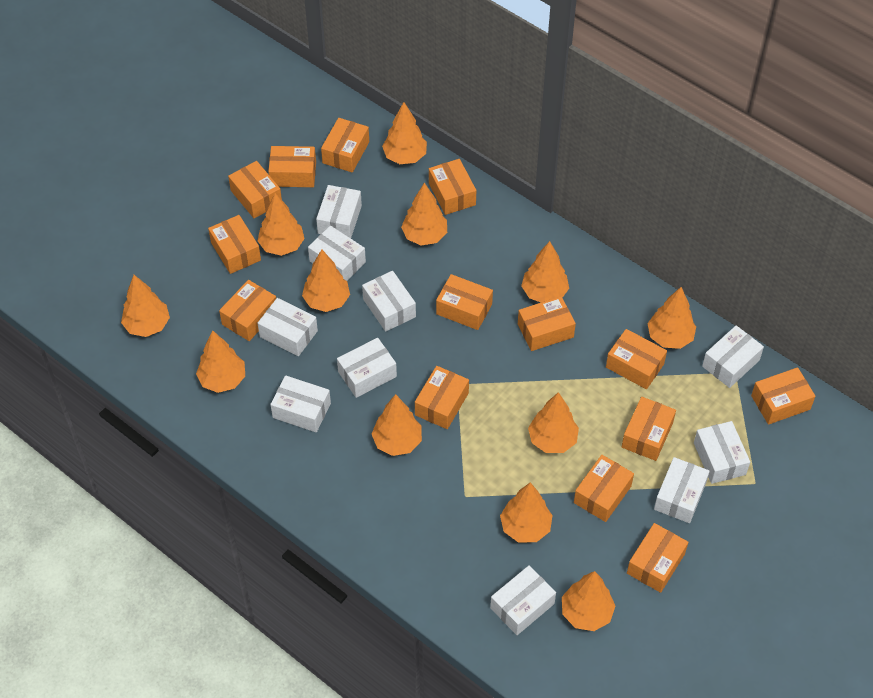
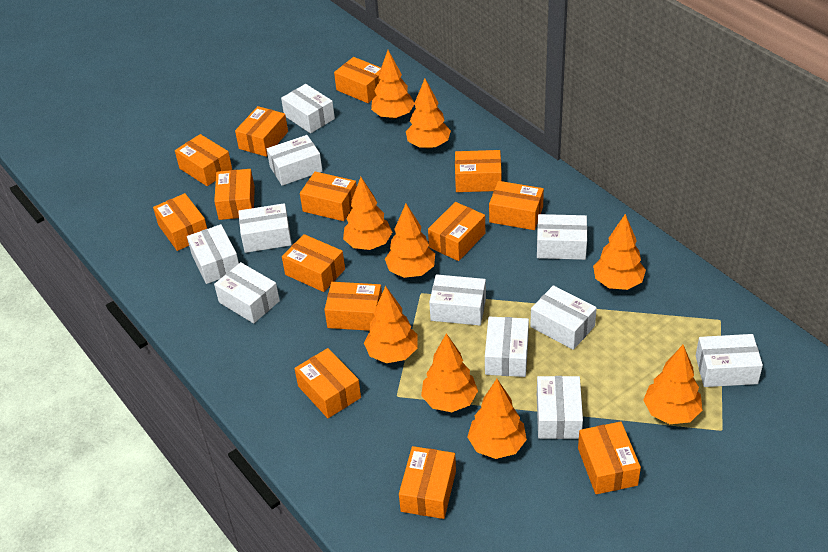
orange tree: 12 -> 9
white box: 10 -> 11

